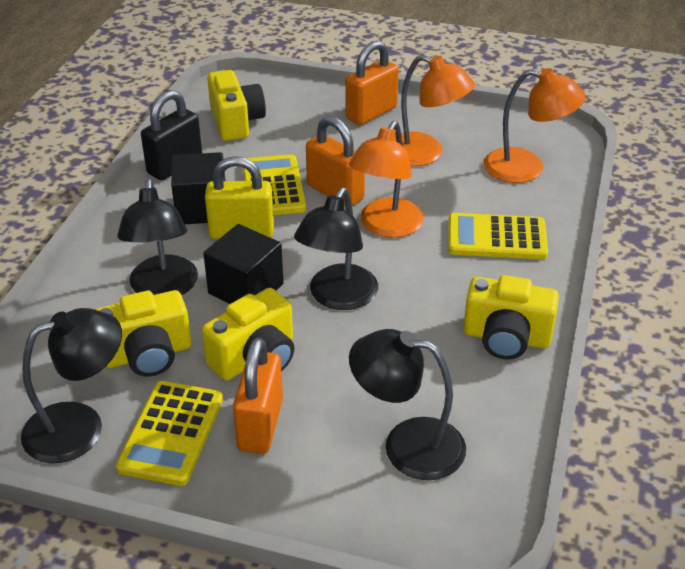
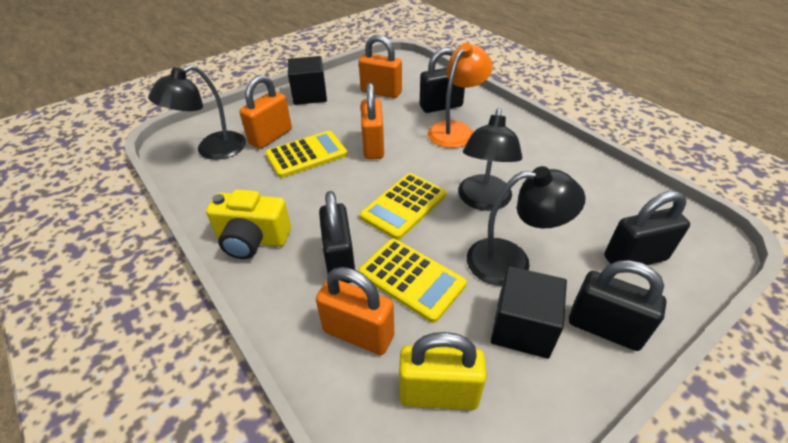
black lamp: 4 -> 3
black padlock: 1 -> 4
orange lamp: 3 -> 1
orange padlock: 3 -> 4
yellow camera: 4 -> 1

